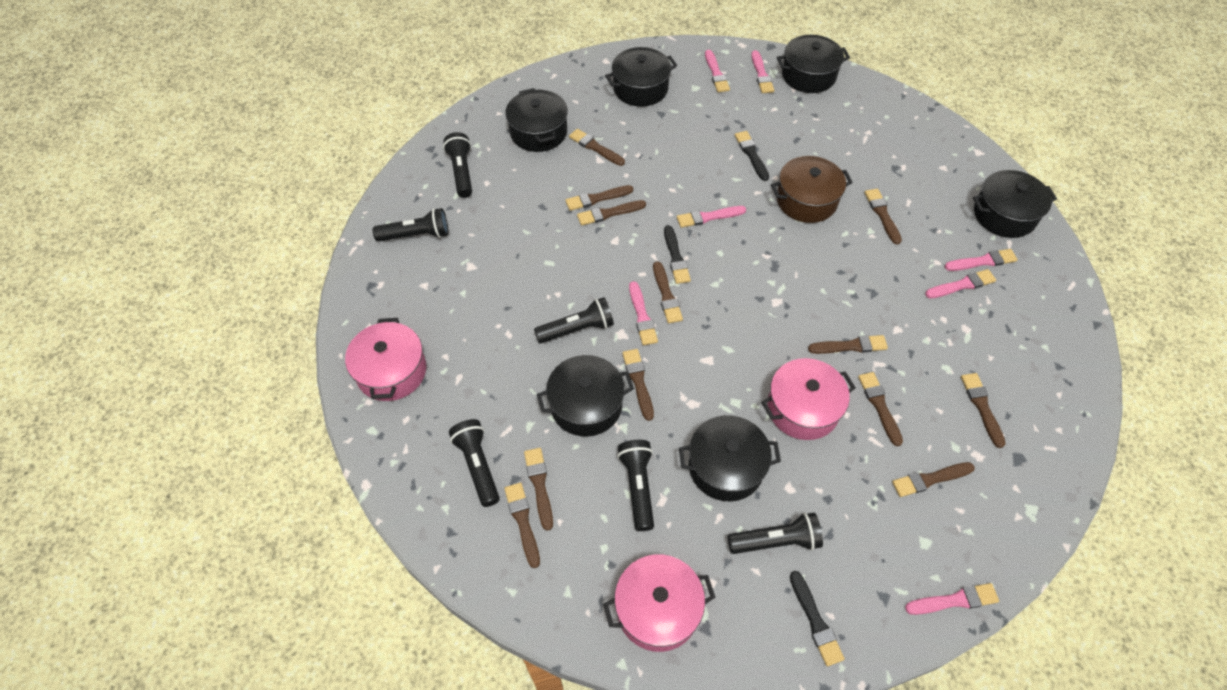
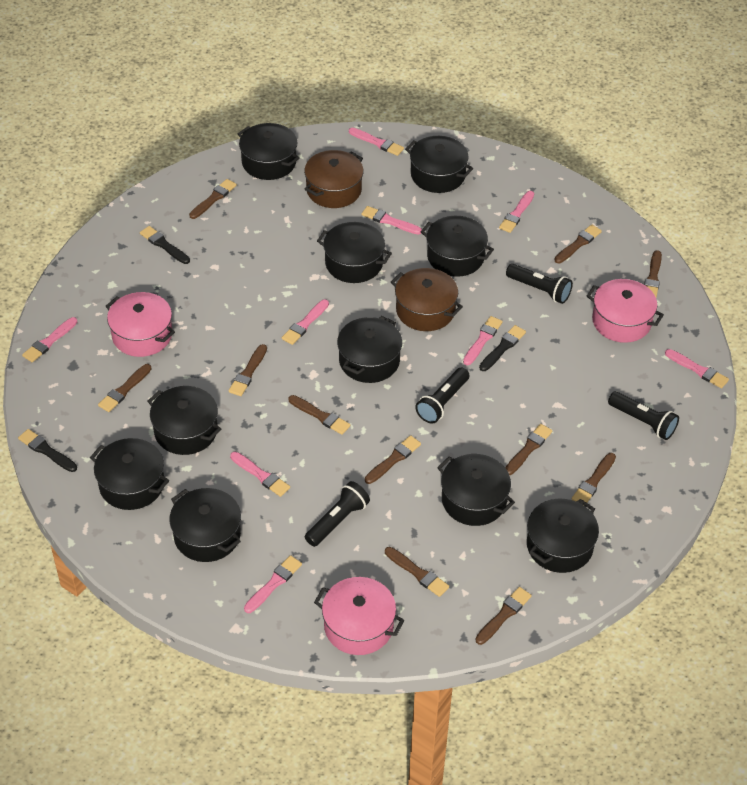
black flashlight: 6 -> 4
black pot: 6 -> 10
brown brush: 12 -> 11
brown pot: 1 -> 2
pink brush: 7 -> 9

